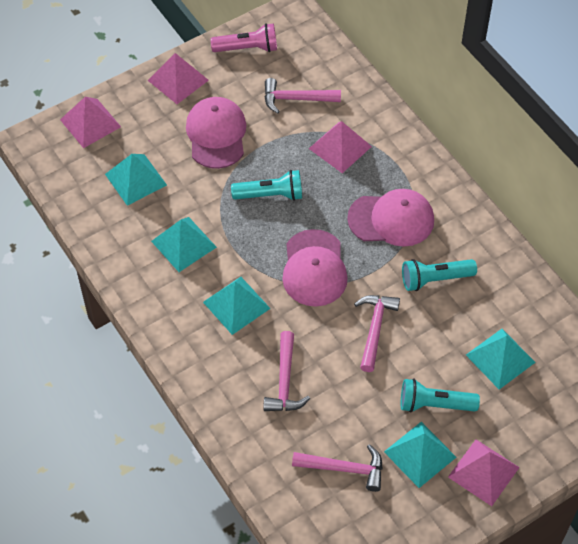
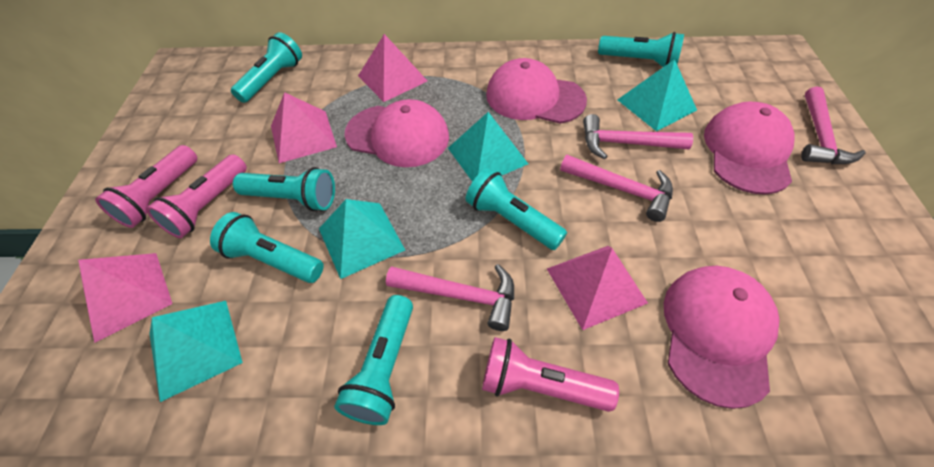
pink cap: 3 -> 4
pink flashlight: 1 -> 3
turquoise flashlight: 3 -> 6
turquoise pyramid: 5 -> 4

